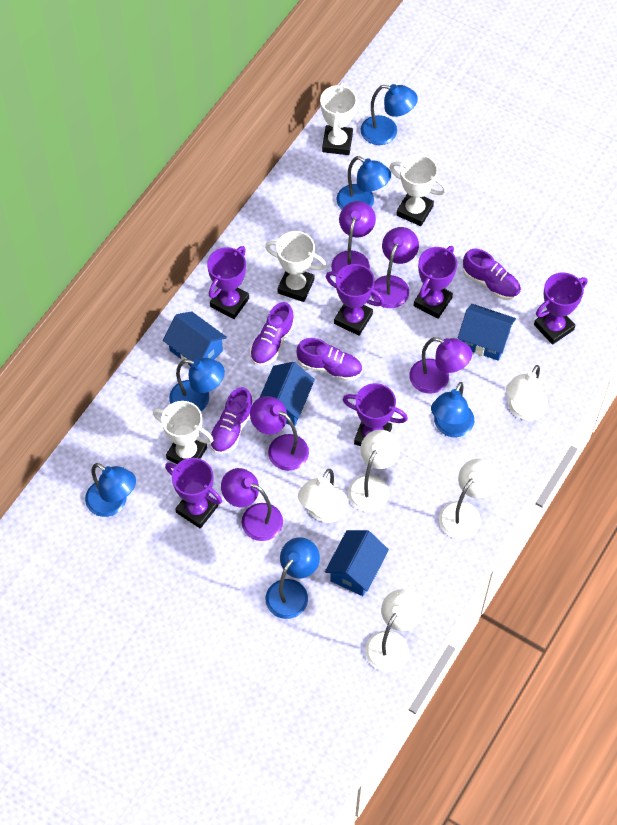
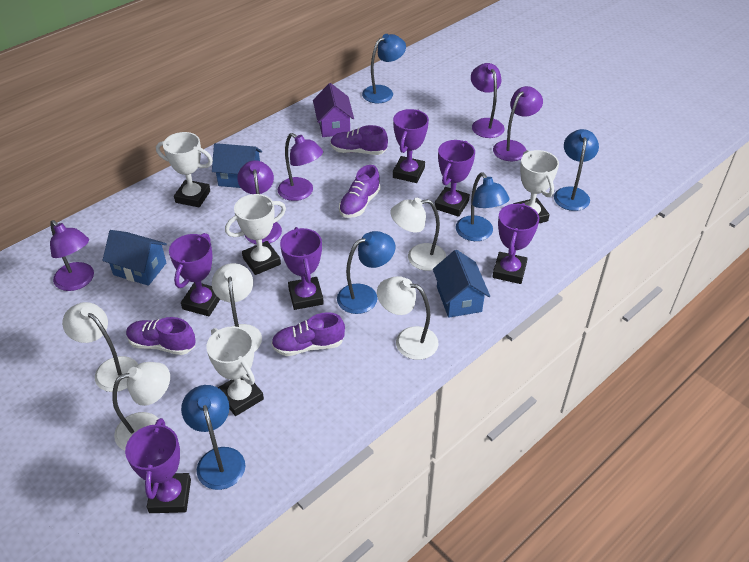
blue house: 4 -> 3
blue lamp: 6 -> 5
purple house: 0 -> 1

